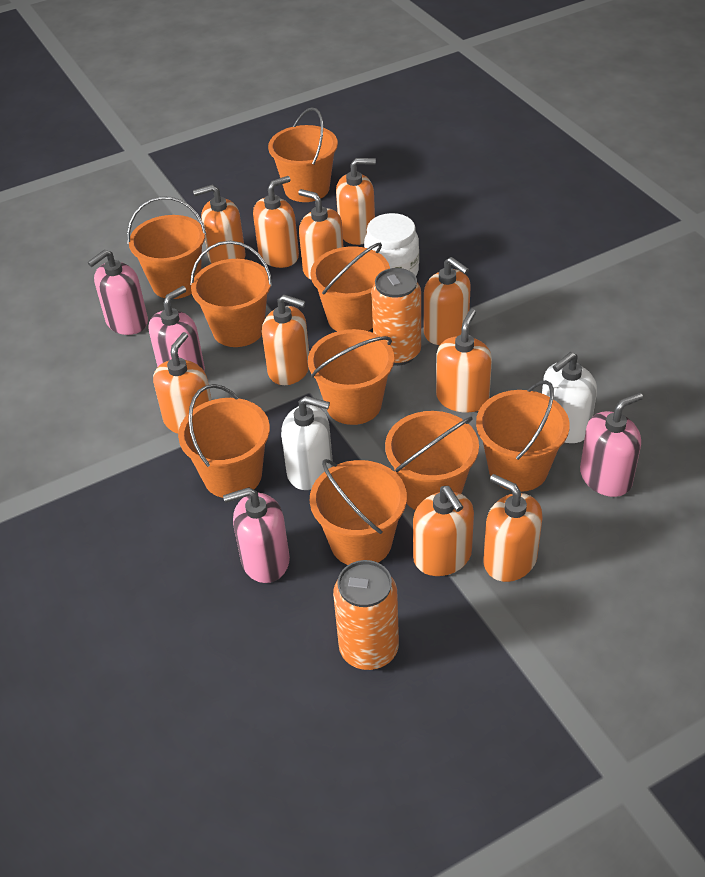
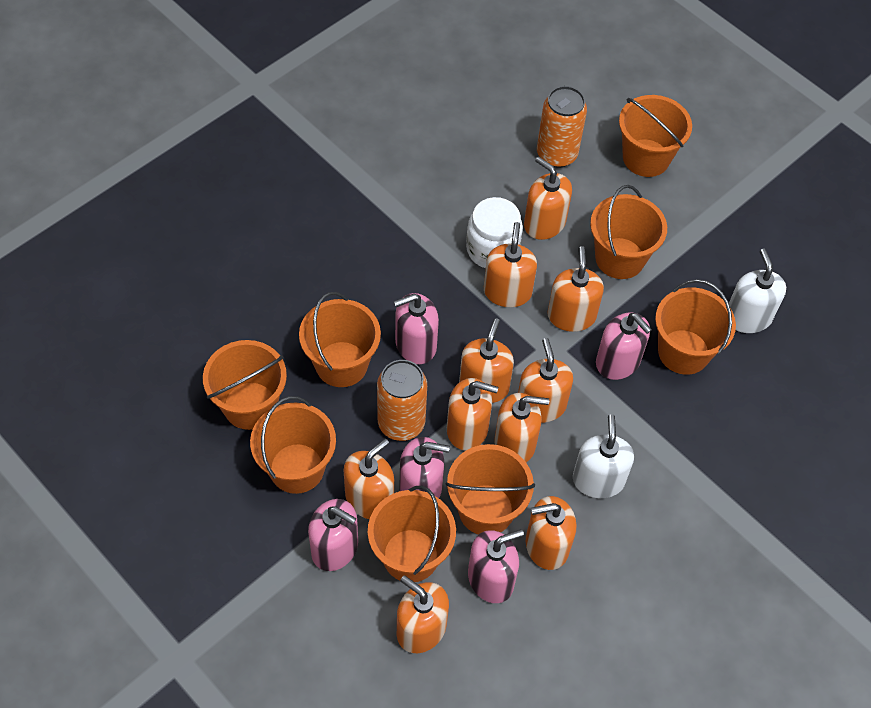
orange bucket: 9 -> 8
pink soap dispenser: 4 -> 5

